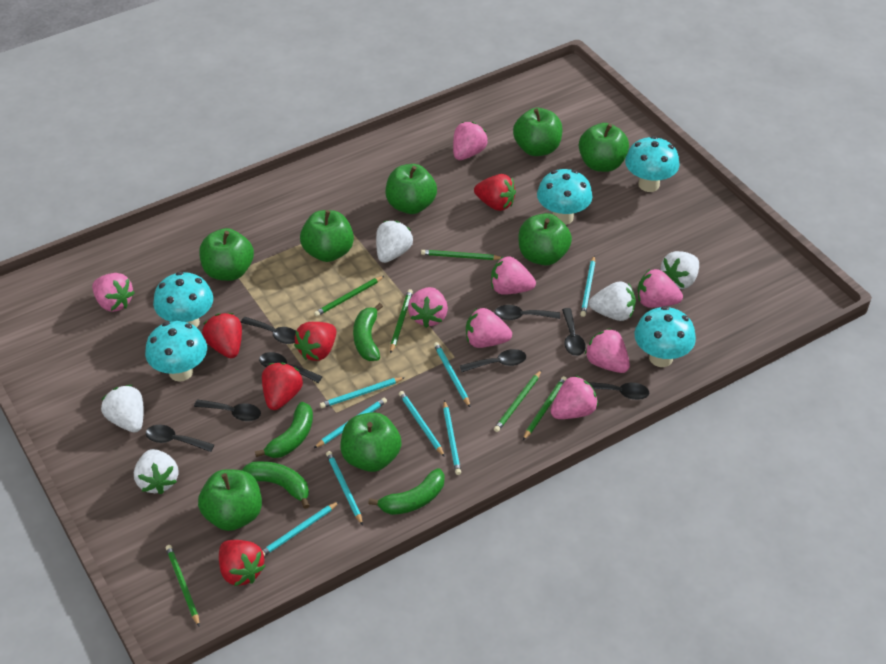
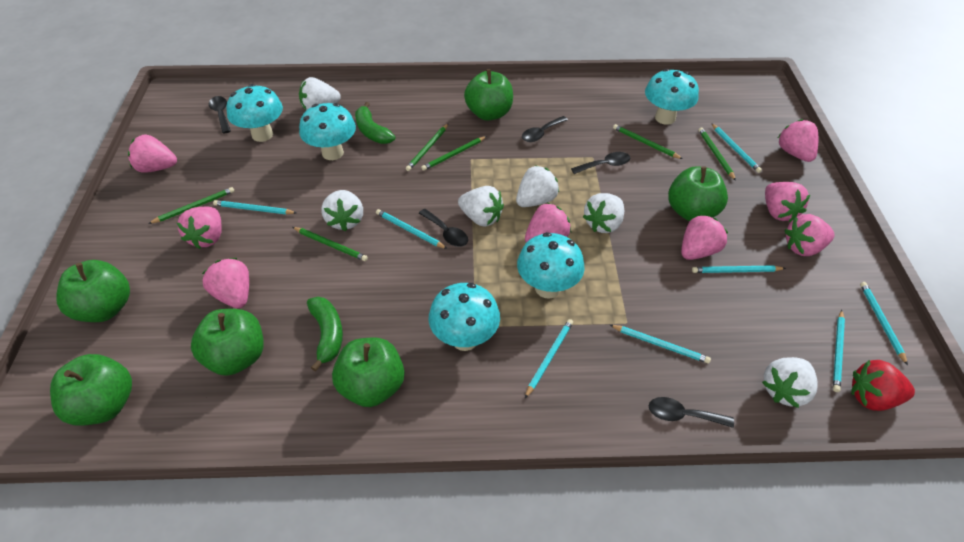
black spoon: 8 -> 5
green apple: 8 -> 6
green banana: 4 -> 2
red strawberry: 5 -> 1
white strawberry: 5 -> 6

